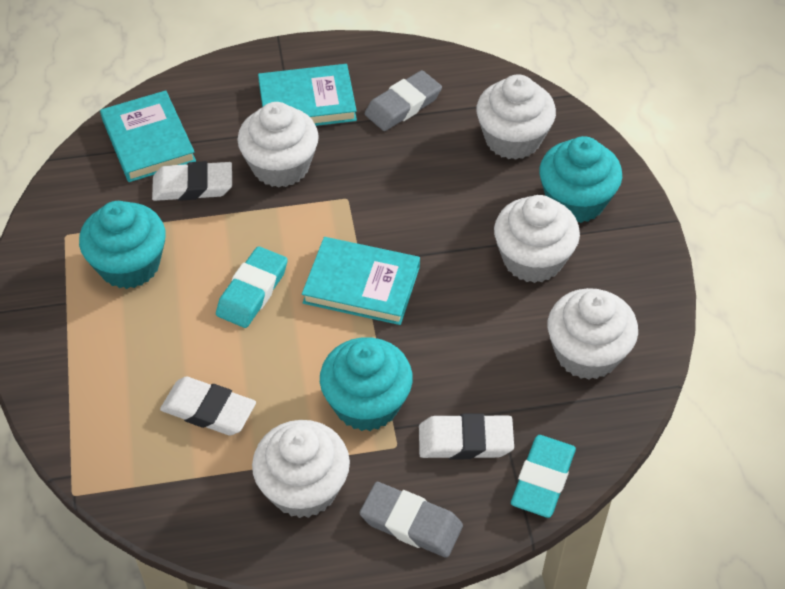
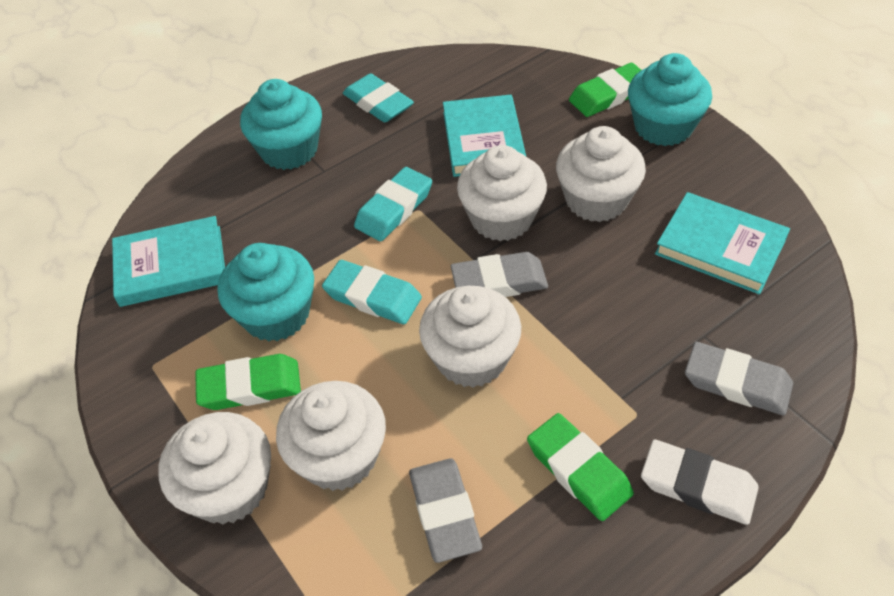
green eraser: 0 -> 3
grey eraser: 2 -> 3
turquoise eraser: 2 -> 3
white eraser: 3 -> 1

